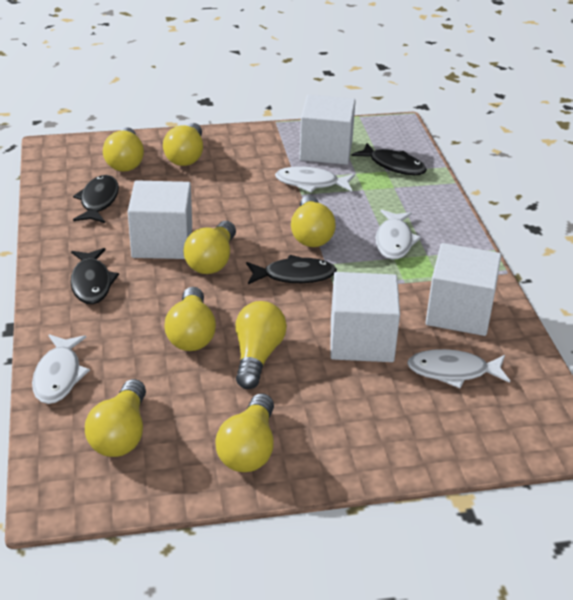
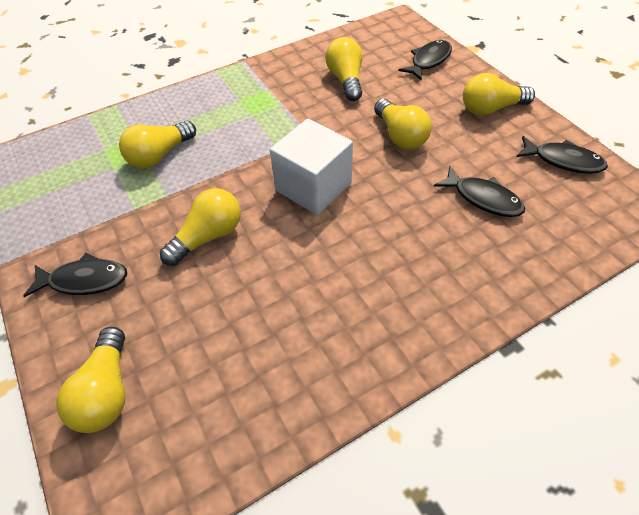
white cube: 4 -> 1
white fish: 4 -> 0
yellow light bulb: 8 -> 6

